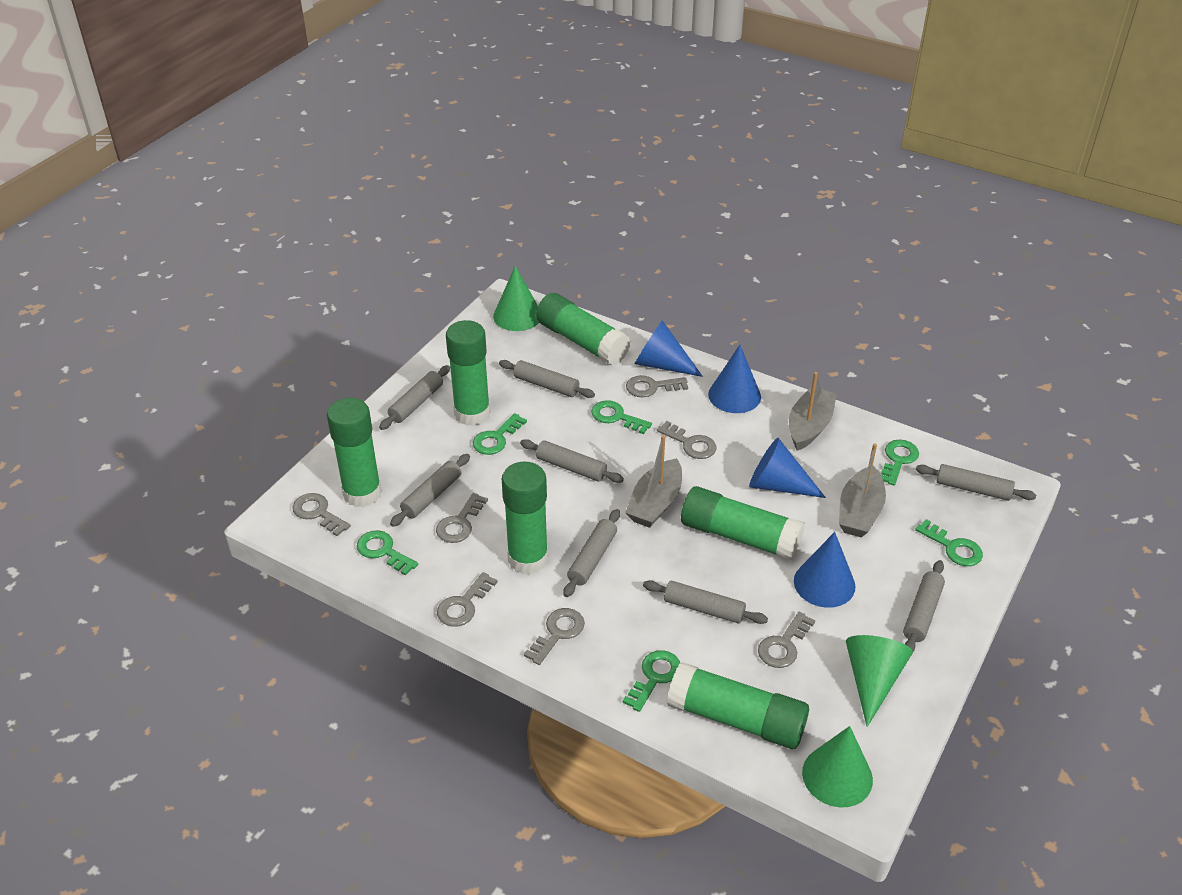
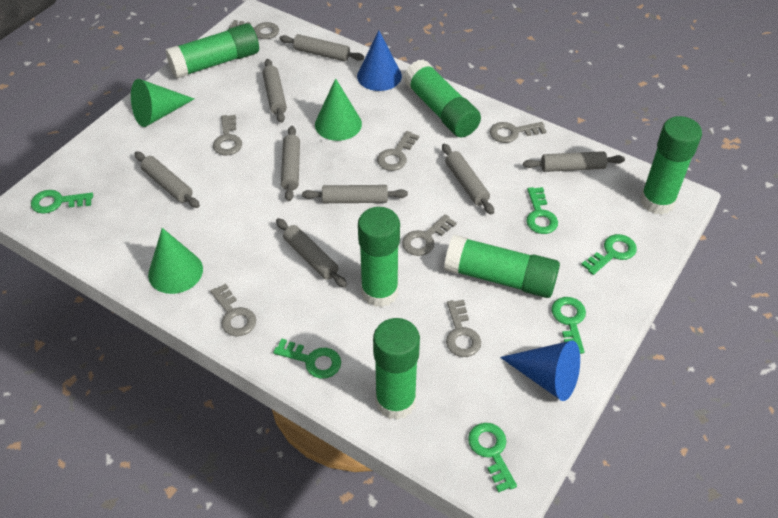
blue cone: 4 -> 2
grey boat: 3 -> 0

